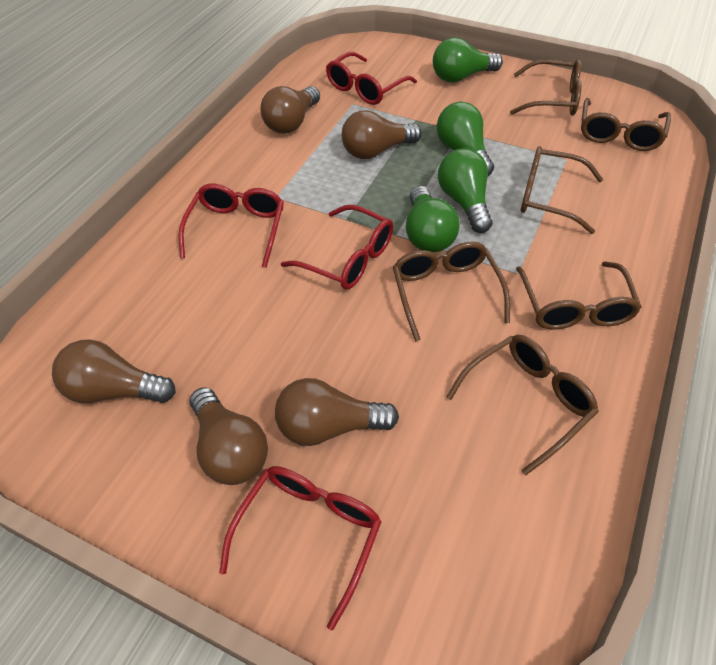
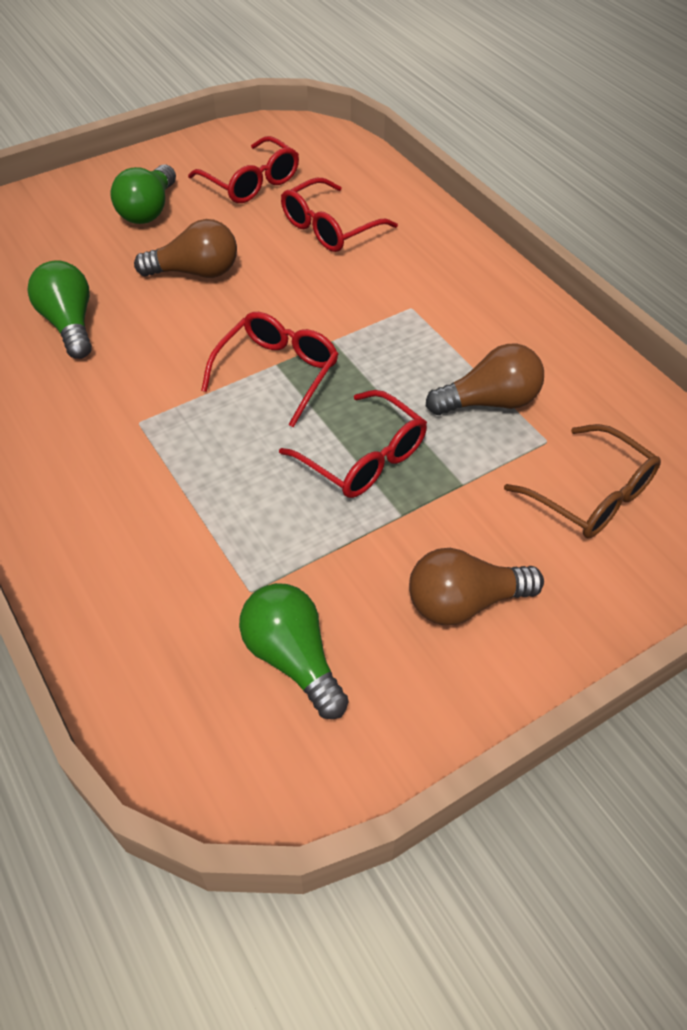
brown glasses: 6 -> 1
brown light bulb: 5 -> 3
green light bulb: 4 -> 3

